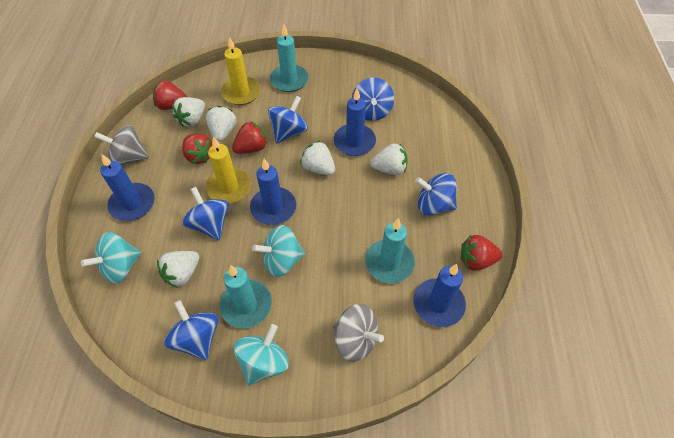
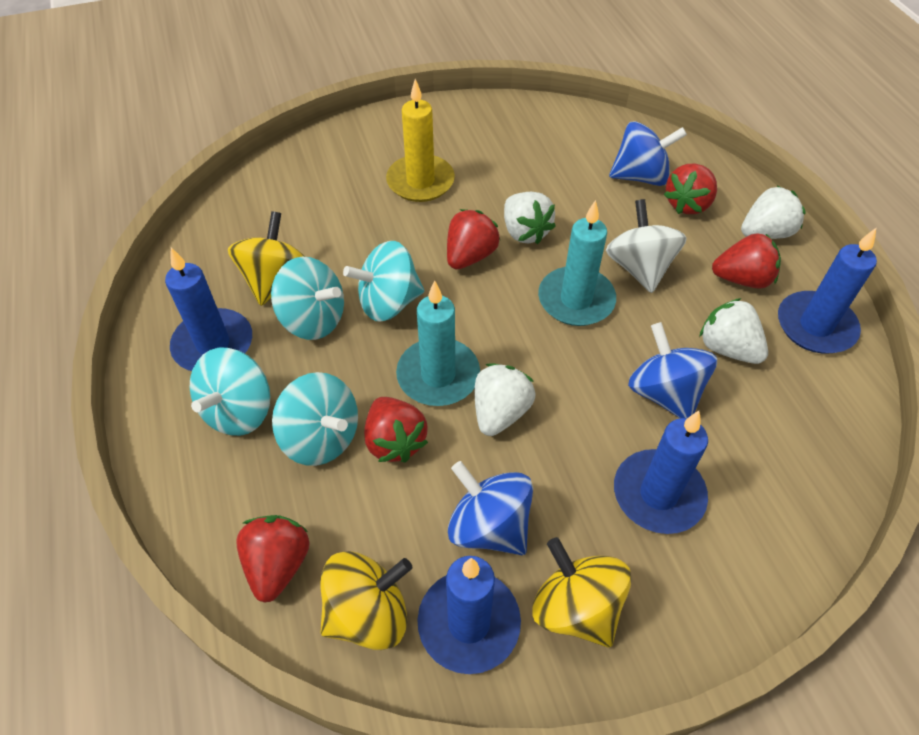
blue spinning top: 5 -> 3
grey spinning top: 2 -> 0
red strawberry: 4 -> 5
turquoise candle: 3 -> 2
turquoise spinning top: 3 -> 4
white spinning top: 0 -> 1
white strawberry: 5 -> 4
yellow candle: 2 -> 1
yellow spinning top: 0 -> 3

